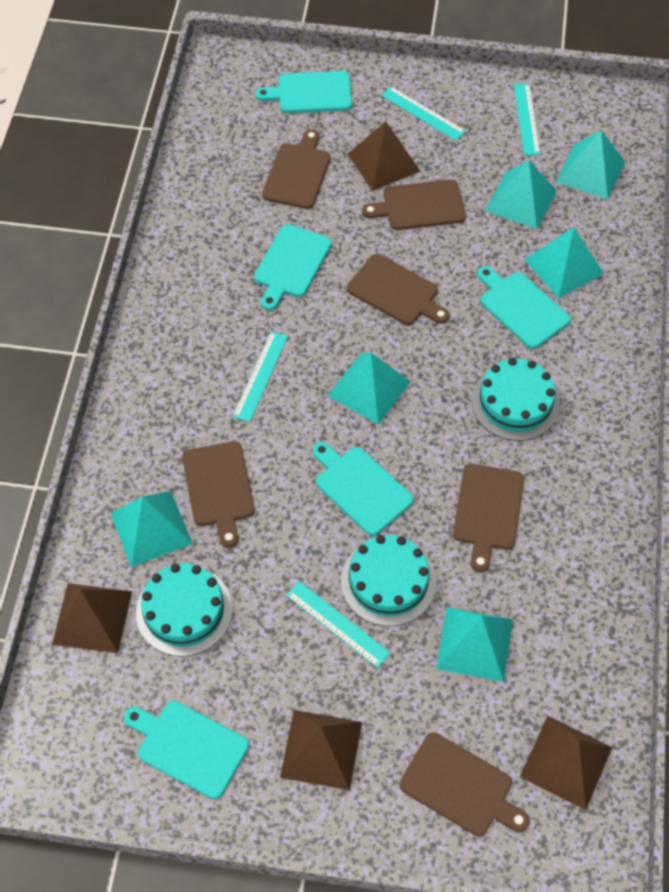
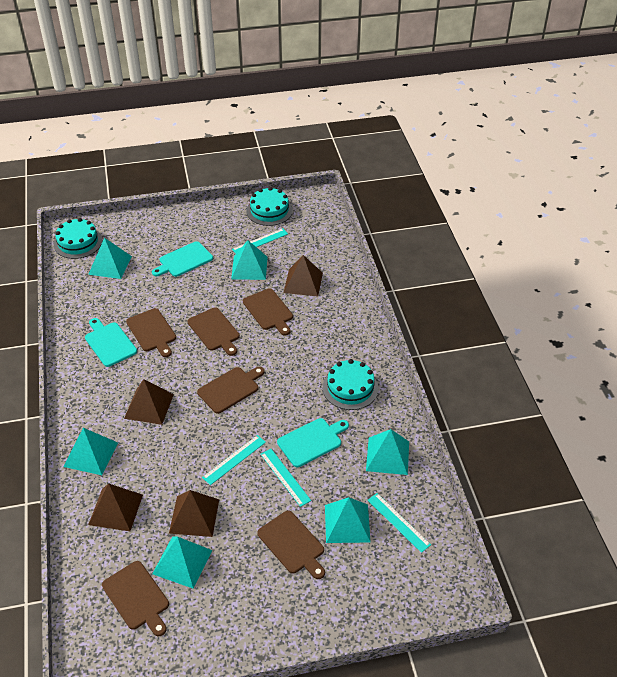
turquoise cutting board: 5 -> 3

